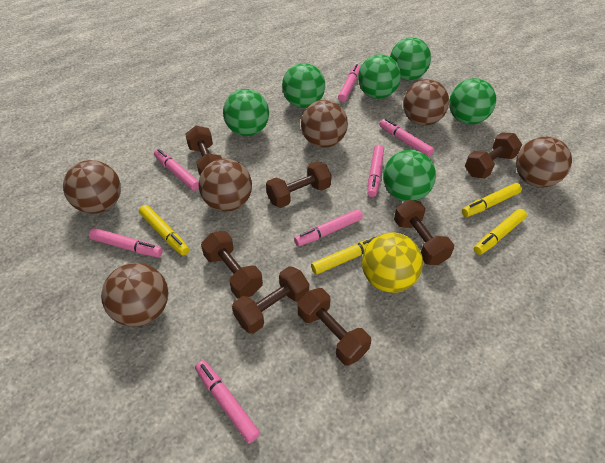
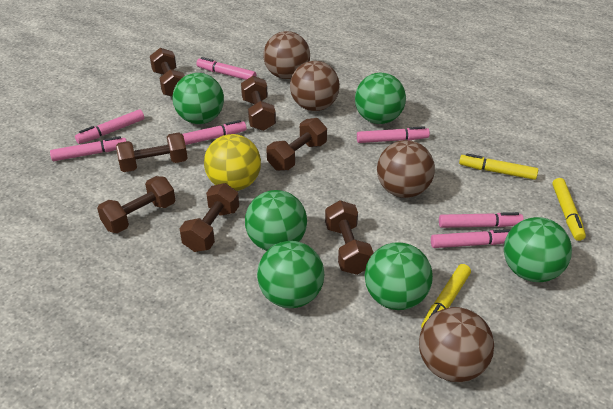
brown ball: 6 -> 4
yellow marker: 4 -> 3

